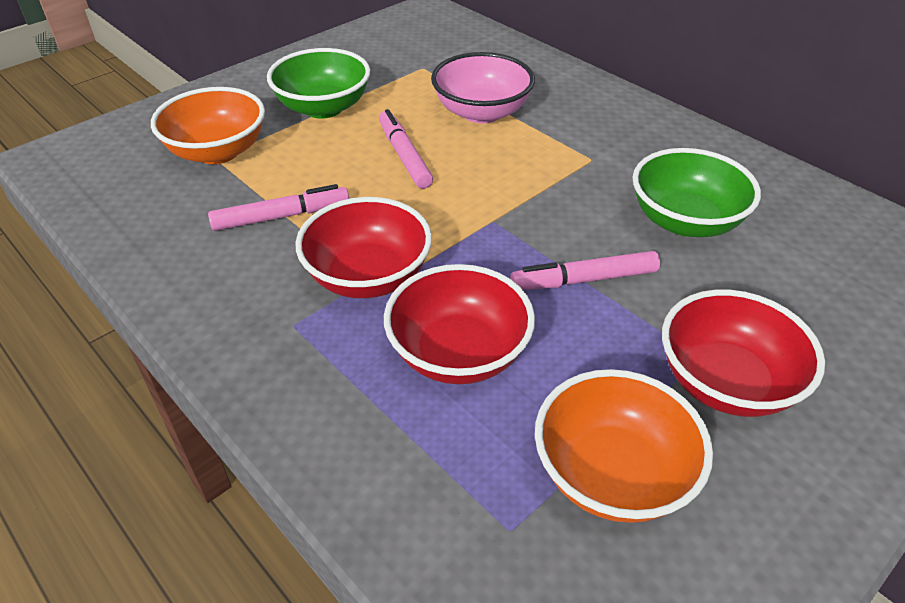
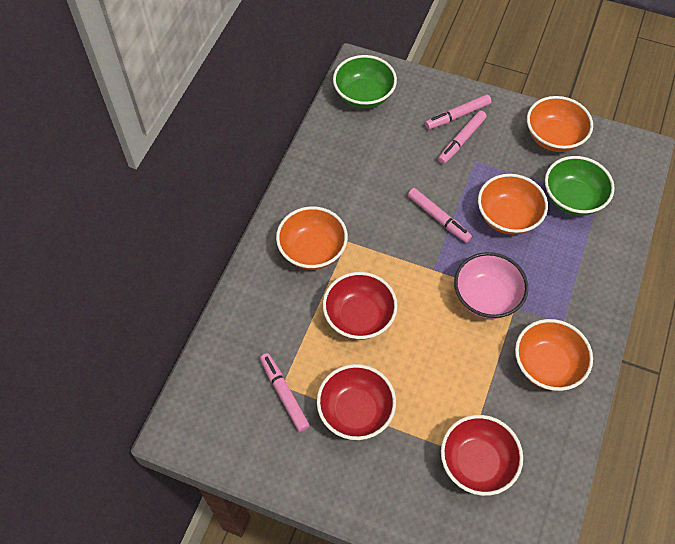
orange bowl: 2 -> 4
pink marker: 3 -> 4

